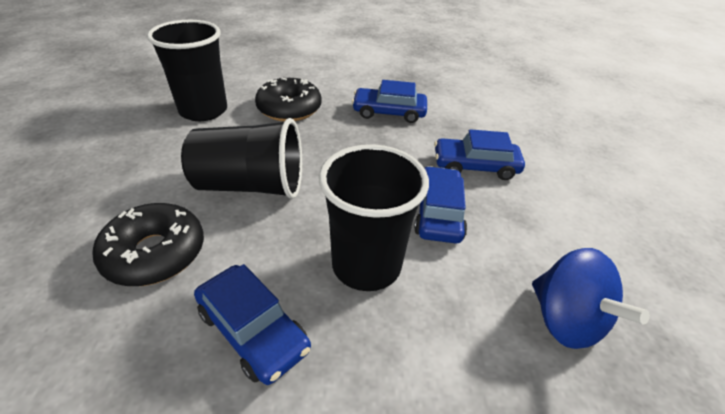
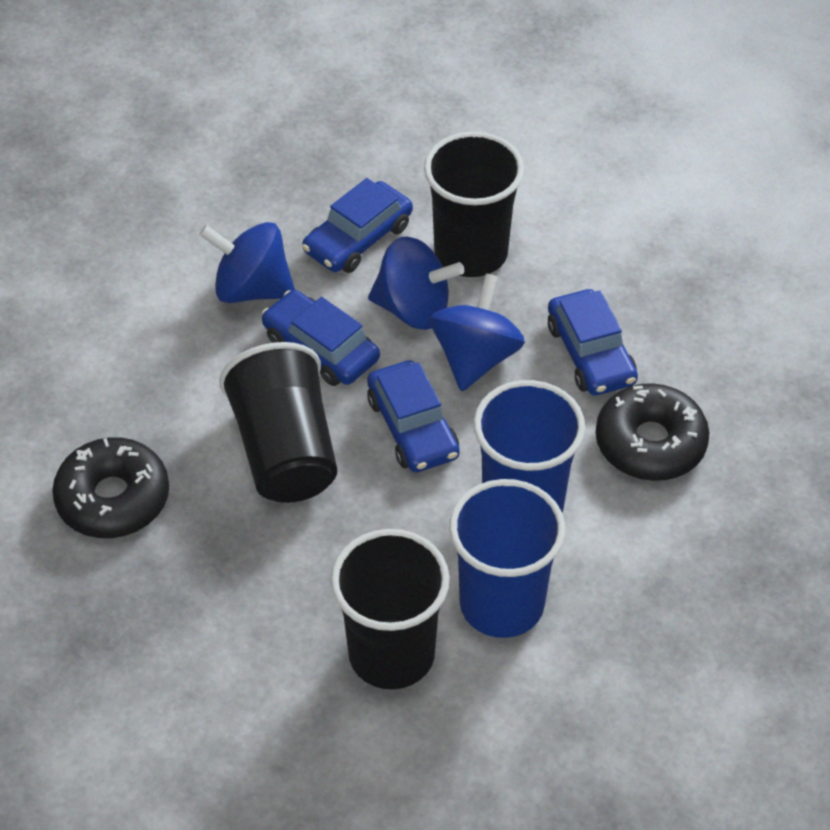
blue cup: 0 -> 2
blue spinning top: 1 -> 3

